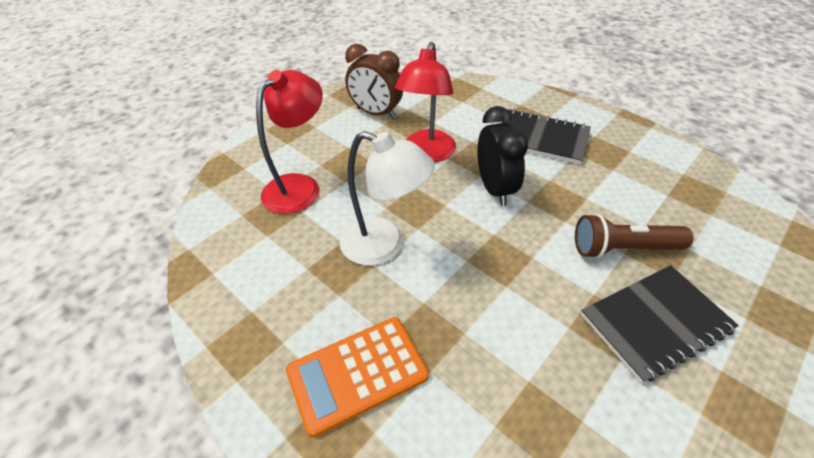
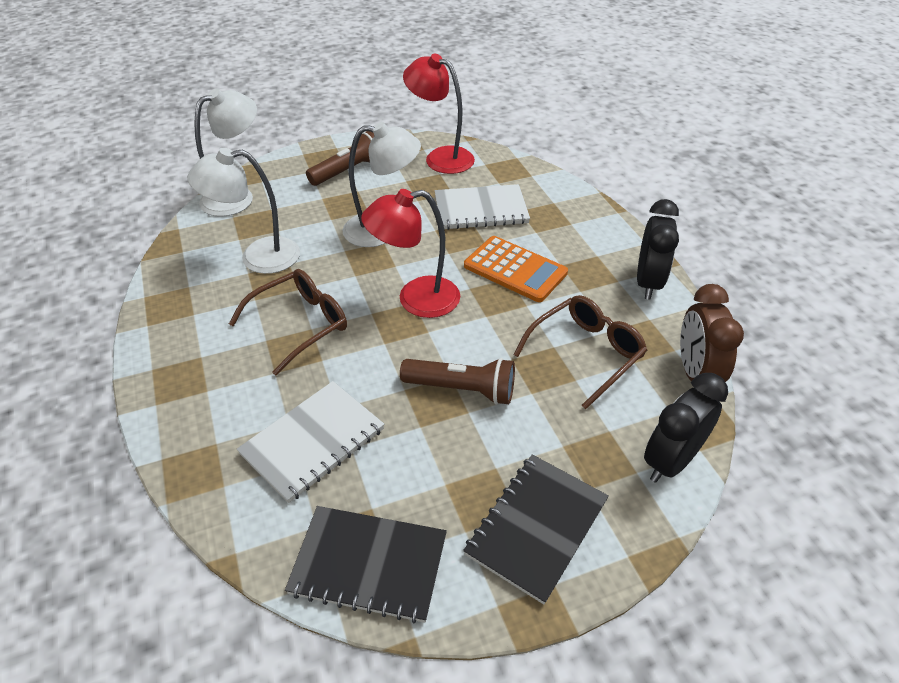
black clock: 1 -> 2
brown flashlight: 1 -> 2
brown glasses: 0 -> 2
white lamp: 1 -> 3
white notebook: 0 -> 2

